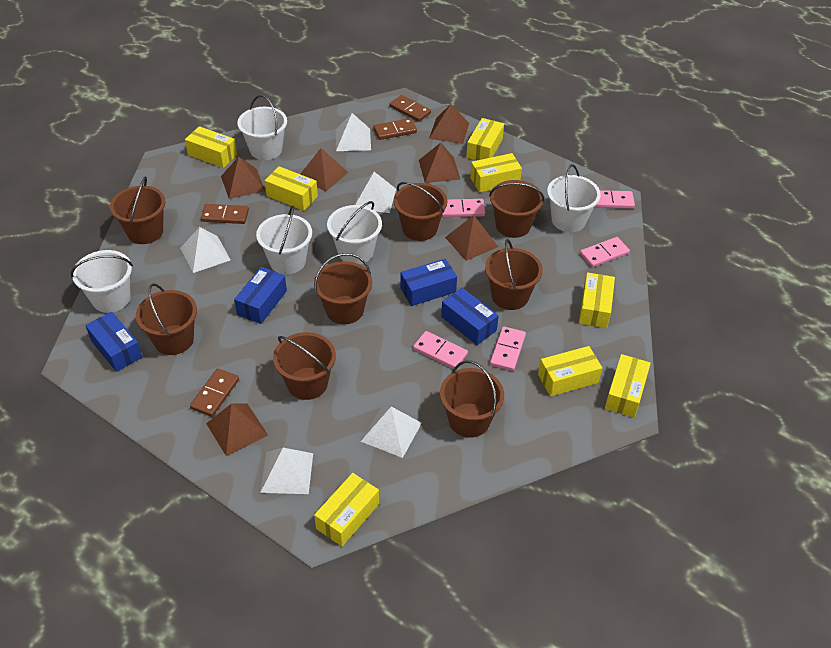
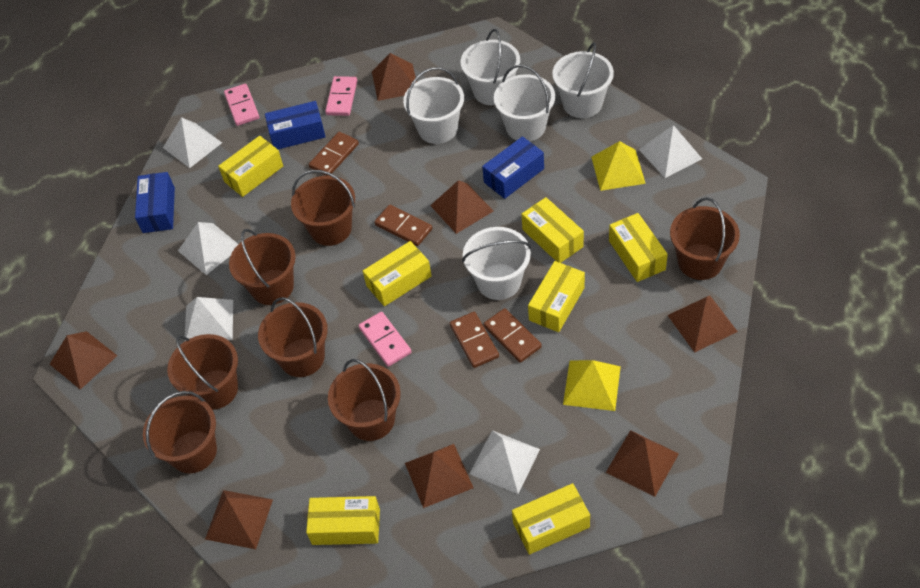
blue box: 4 -> 3
brown bucket: 8 -> 7
brown pyramid: 6 -> 7
pink domino: 5 -> 3
yellow box: 8 -> 7
yellow pyramid: 0 -> 2

